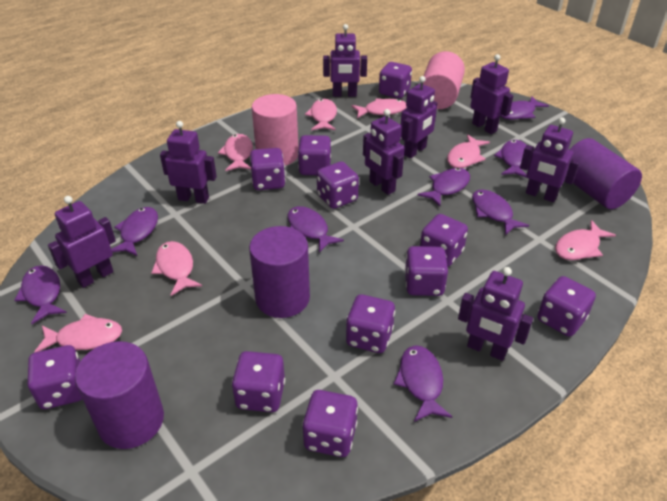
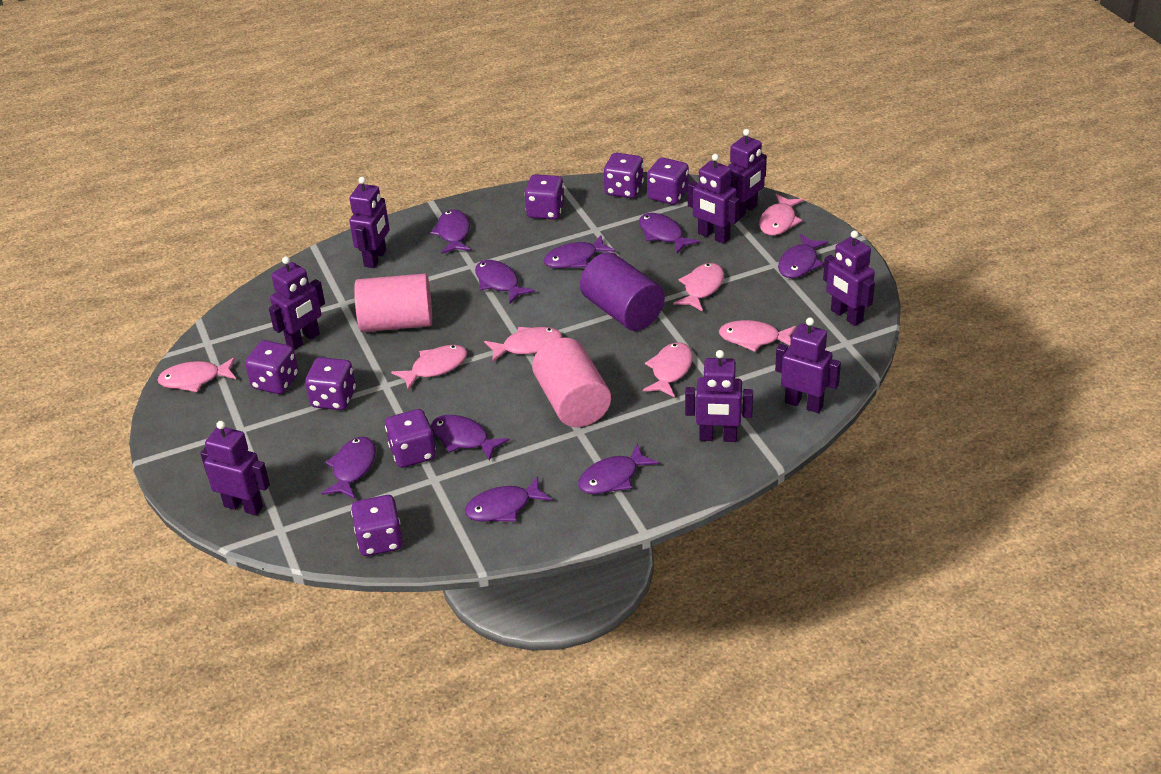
purple cylinder: 3 -> 1
purple dice: 11 -> 7
purple fish: 8 -> 9

